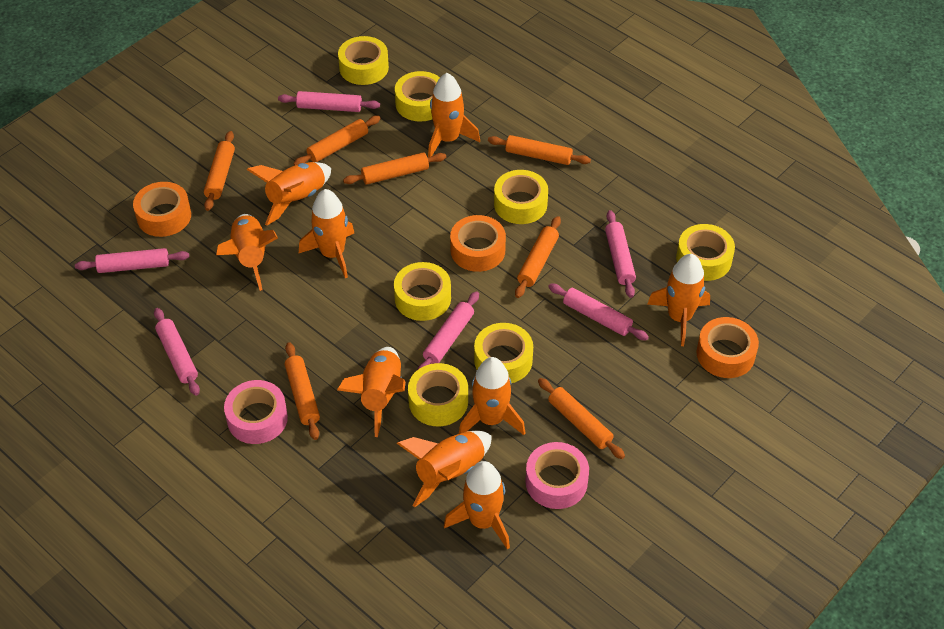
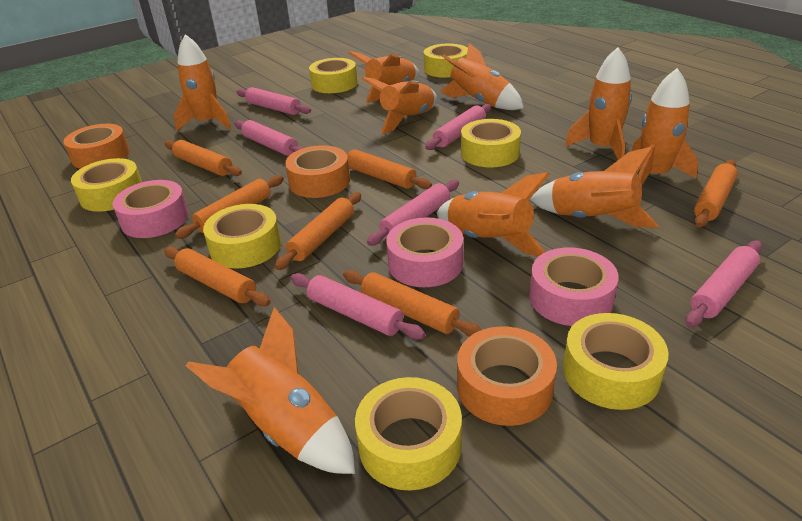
pink tape: 2 -> 3

